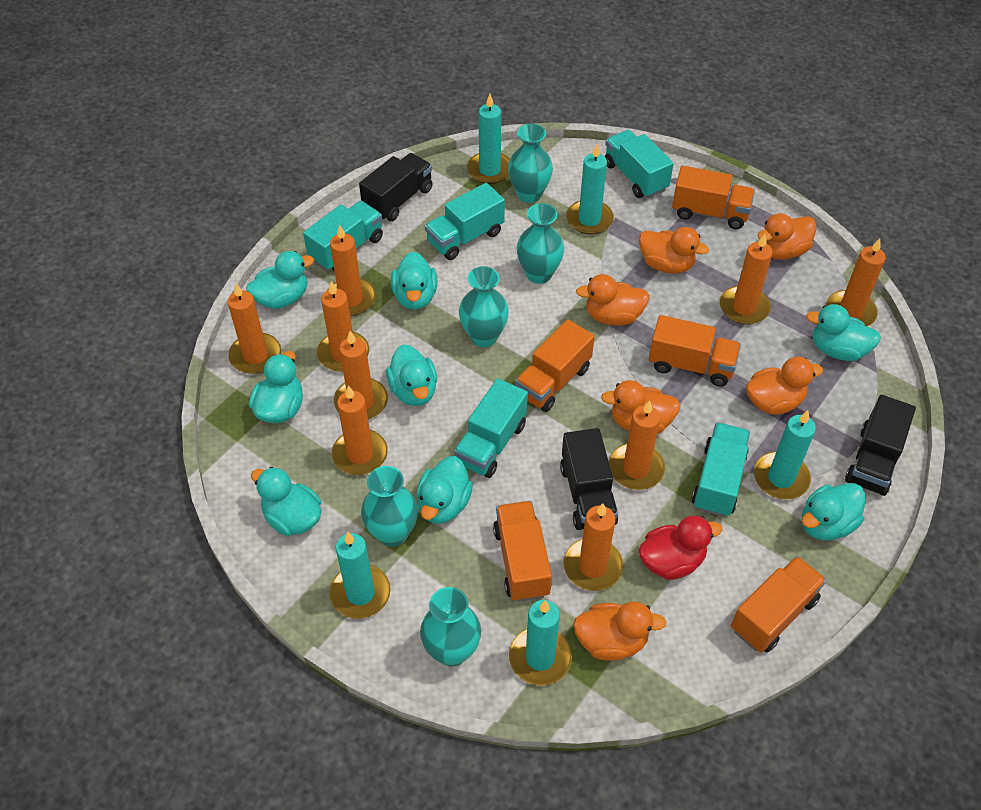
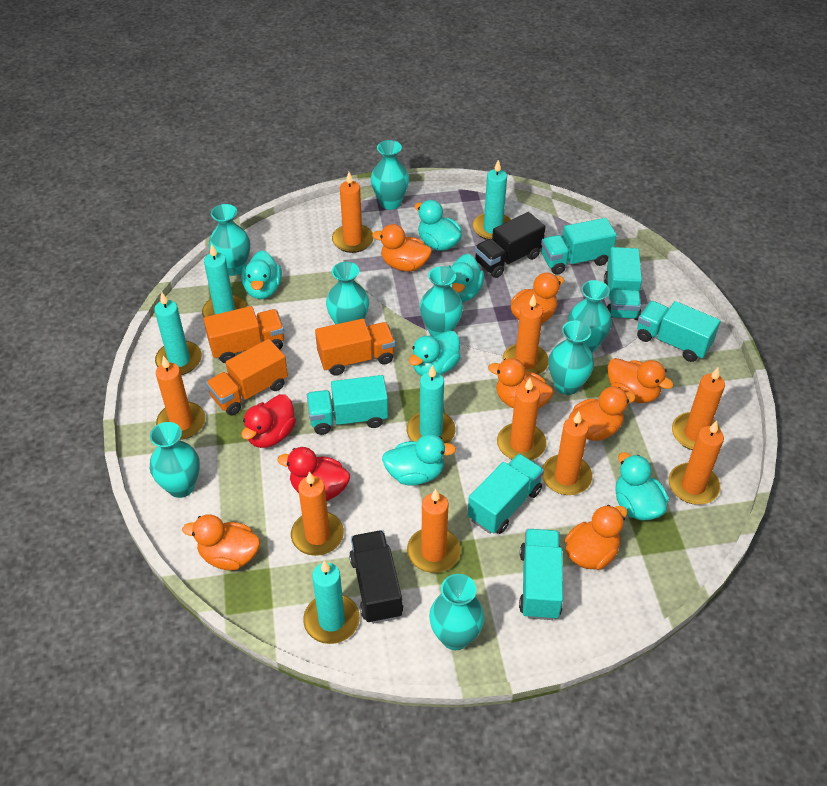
black truck: 3 -> 2
orange duck: 6 -> 7
orange truck: 5 -> 3
red duck: 1 -> 2
turquoise duck: 8 -> 6
turquoise truck: 5 -> 6
turquoise vase: 5 -> 8

